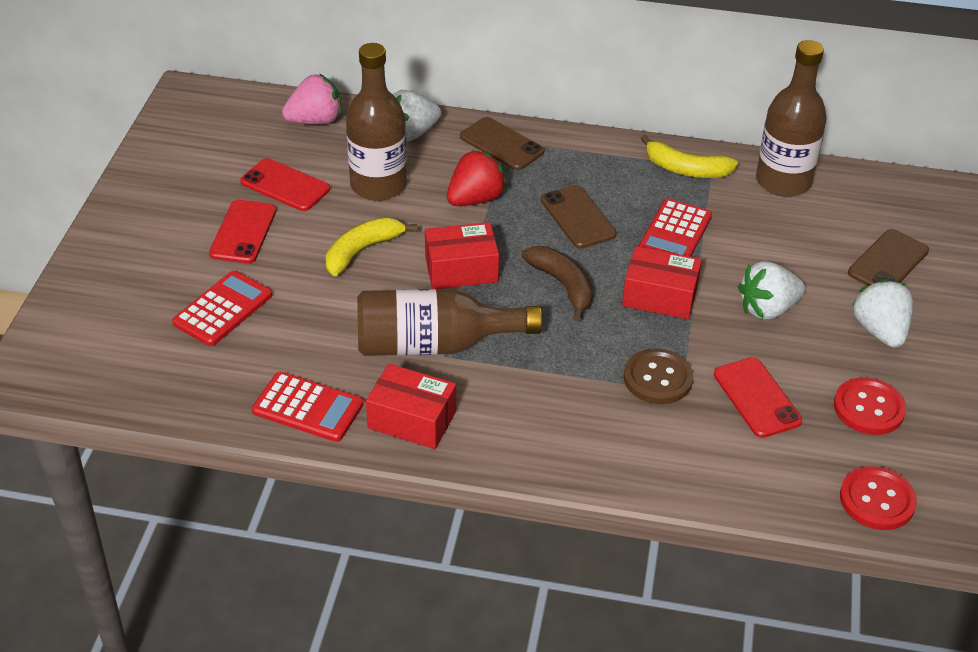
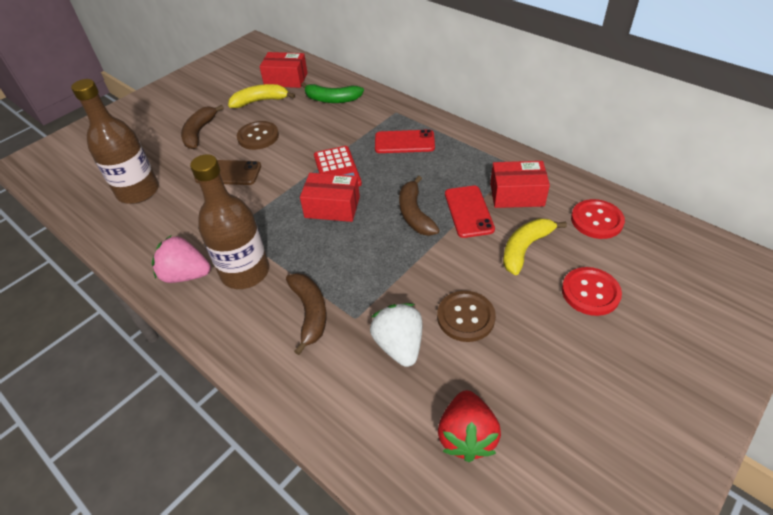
brown banana: 1 -> 3
brown bottle: 3 -> 2
brown button: 1 -> 2
brown phone: 3 -> 1
green banana: 0 -> 1
red calculator: 3 -> 1
red phone: 3 -> 2
white strawberry: 3 -> 1

